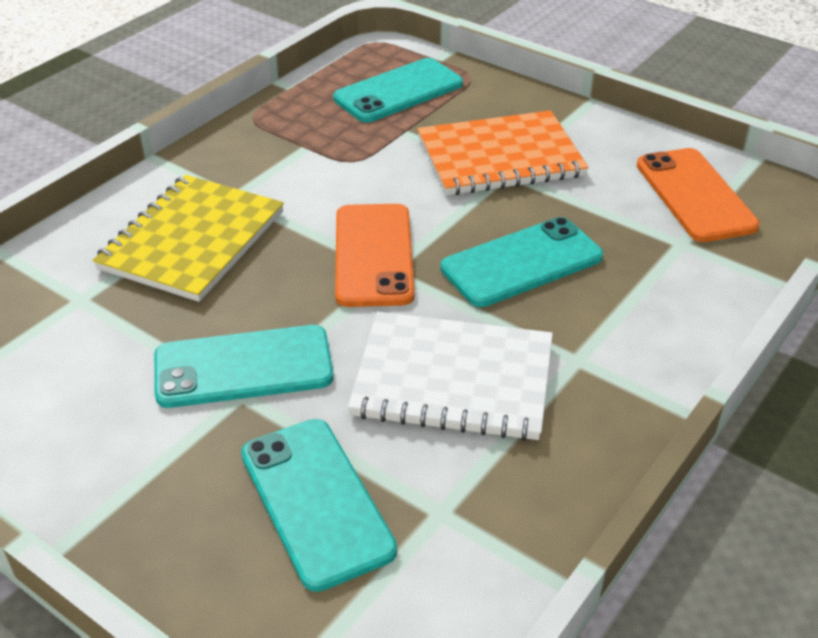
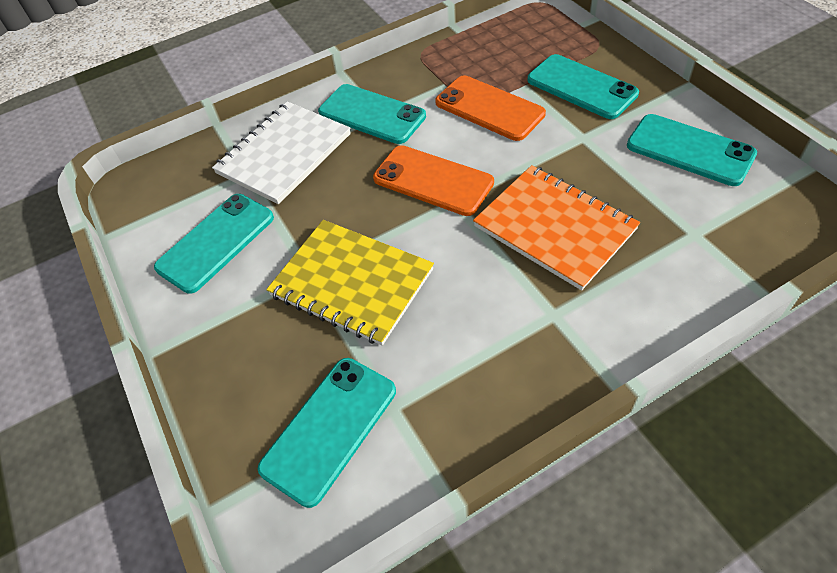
turquoise phone: 4 -> 5

